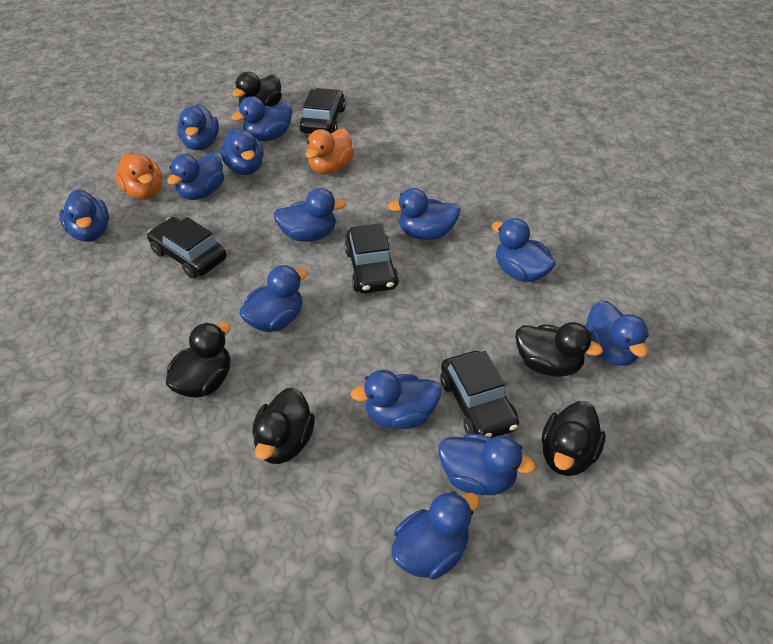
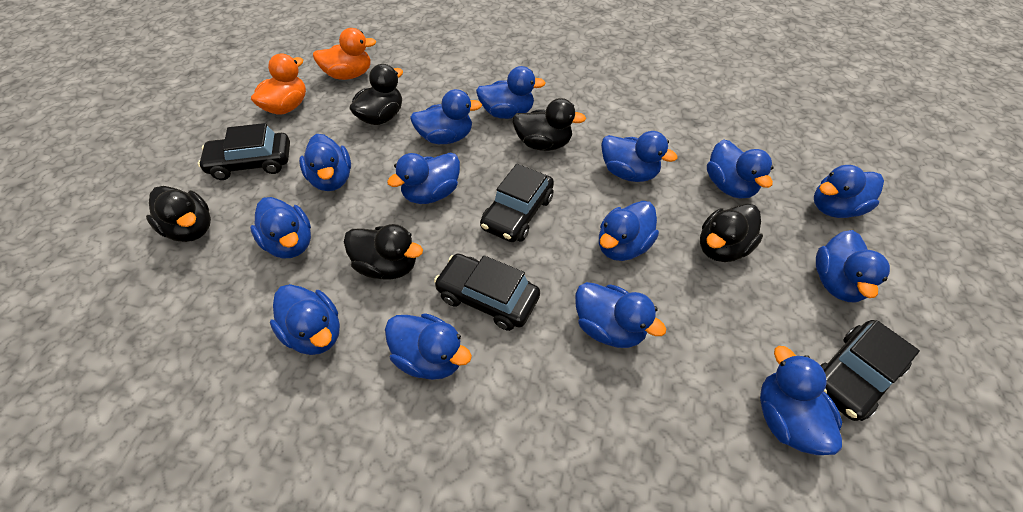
blue duck: 13 -> 14

